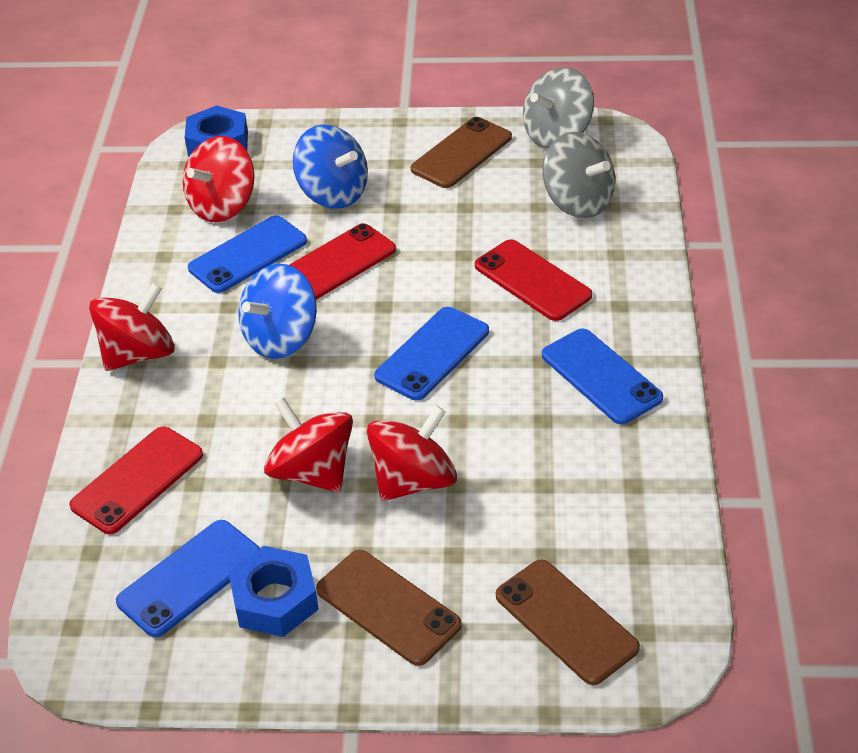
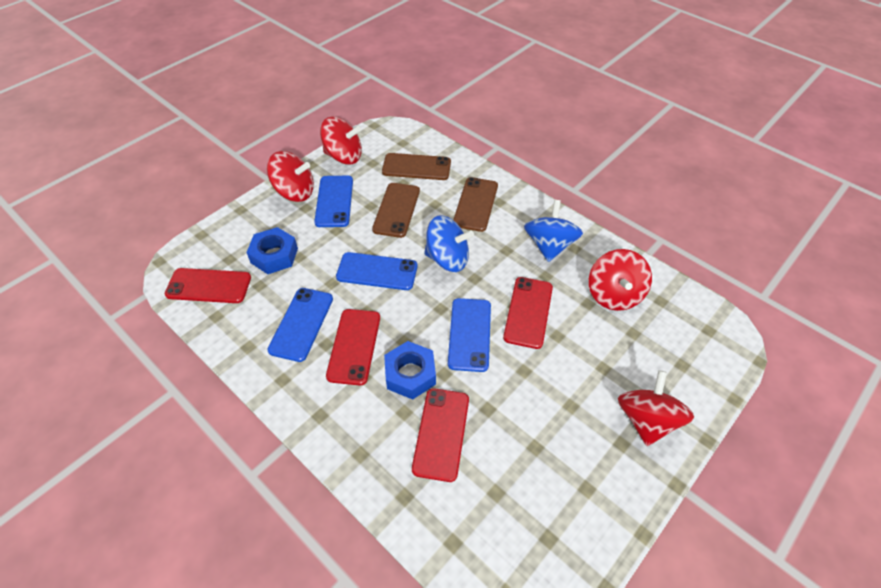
grey spinning top: 2 -> 0
red phone: 3 -> 4

